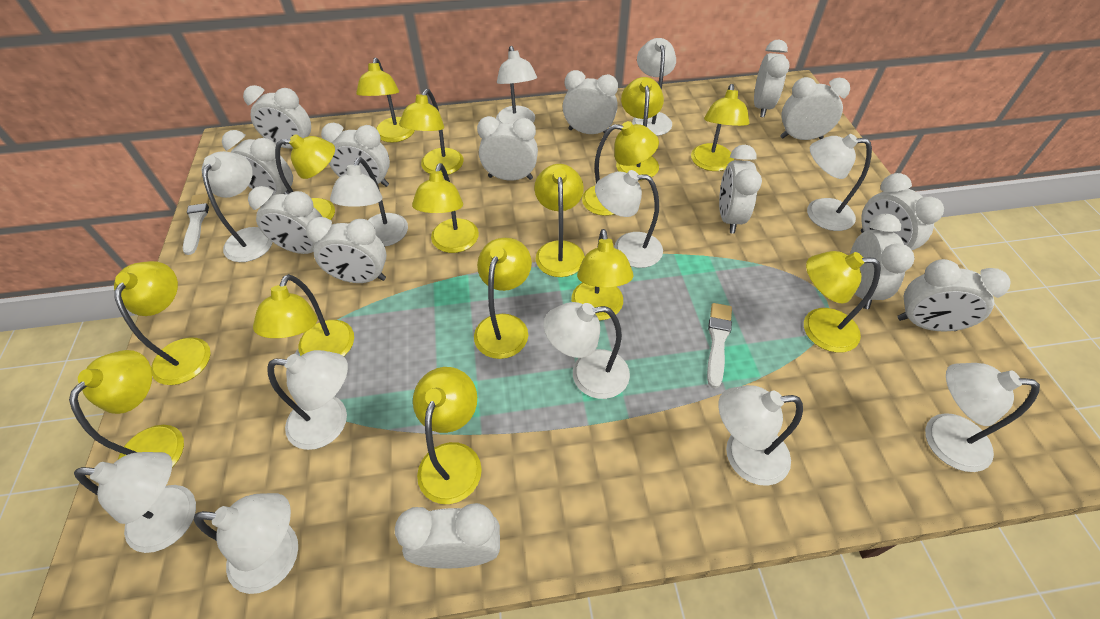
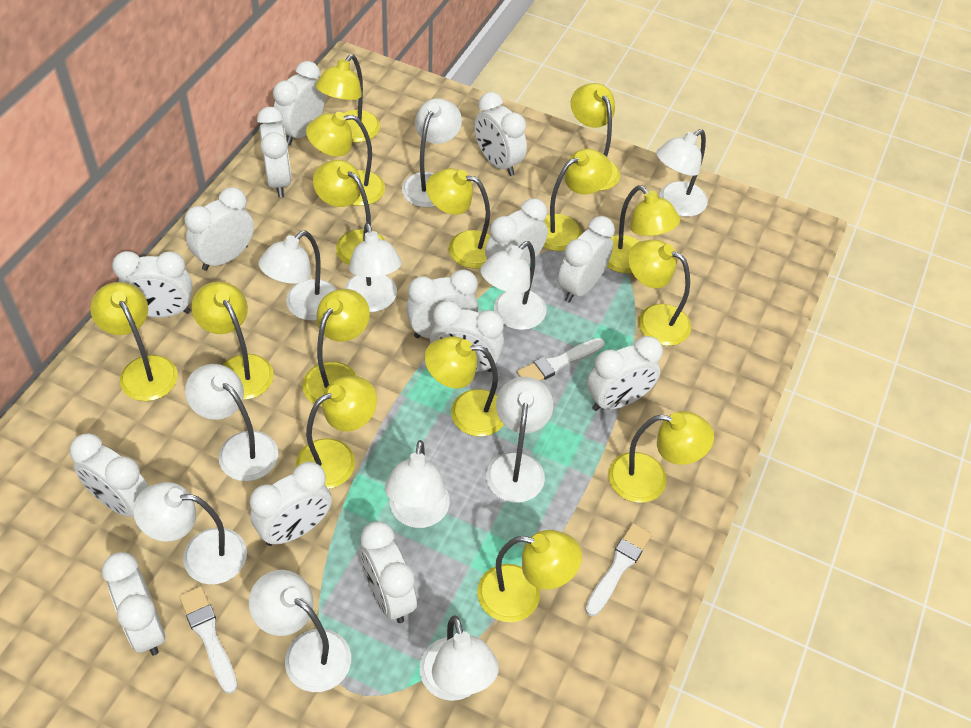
white brush: 2 -> 3
white lamp: 12 -> 11

